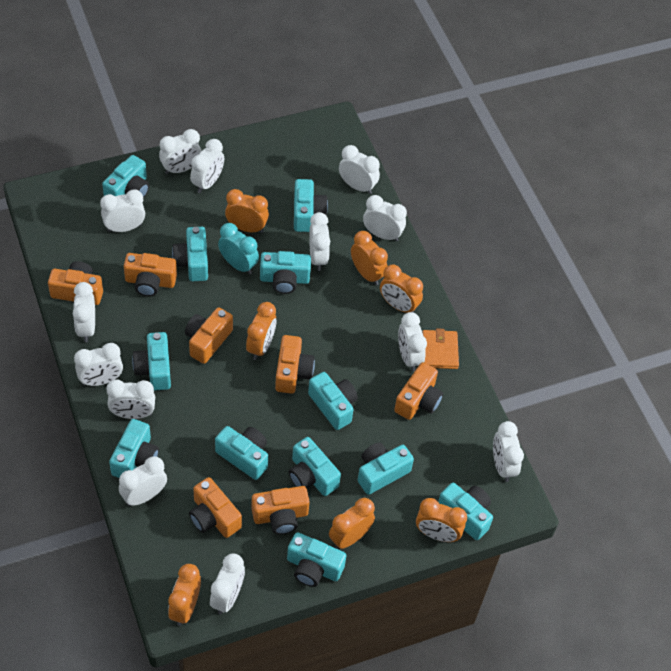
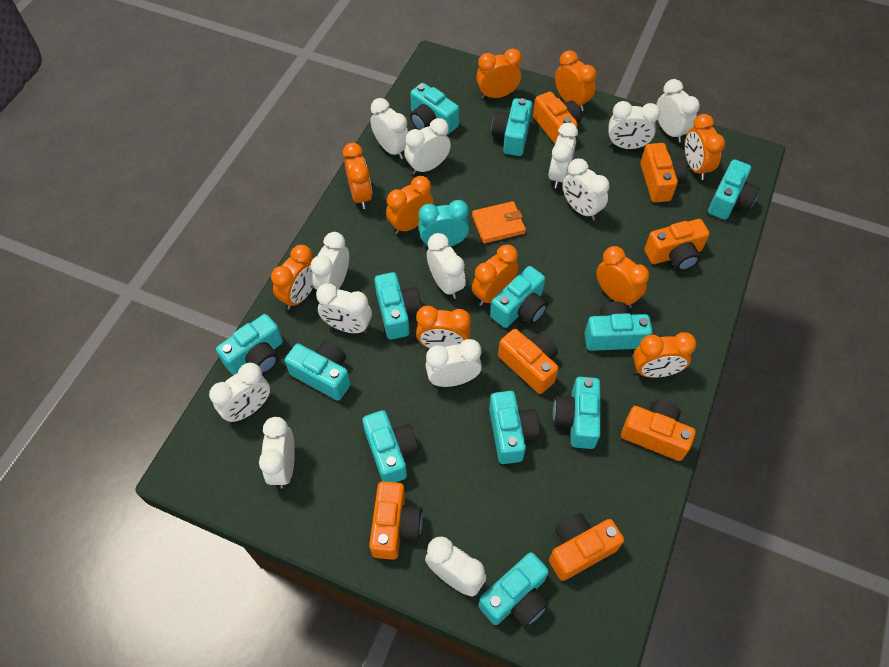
orange clock: 7 -> 10

